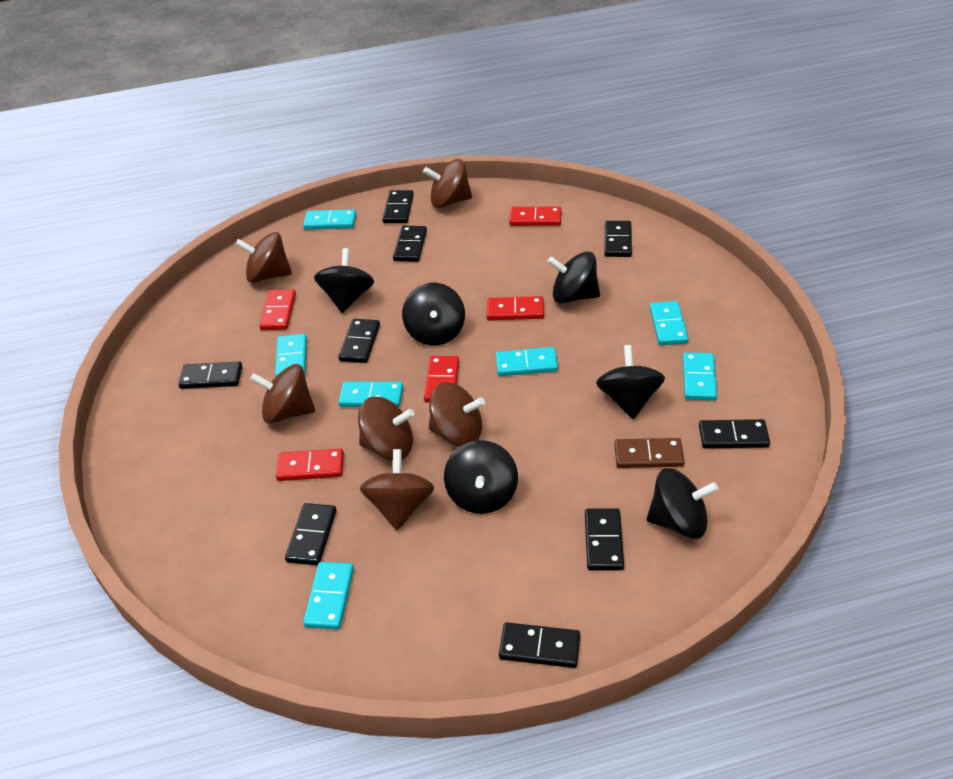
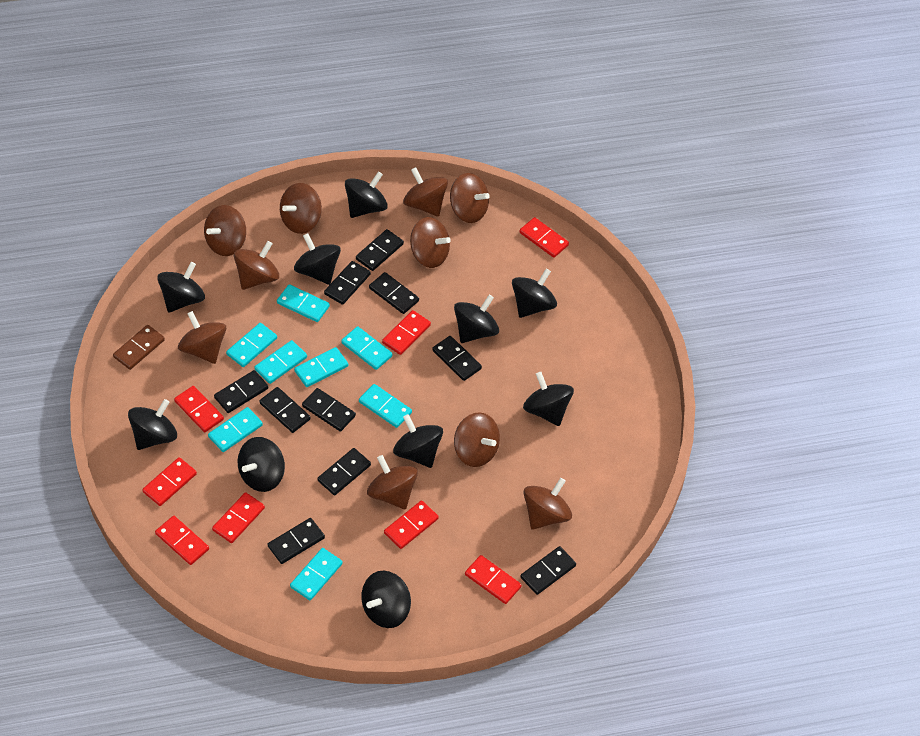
black domino: 9 -> 10
black spinning top: 6 -> 10
brown spinning top: 6 -> 10
red domino: 5 -> 8
turquoise domino: 7 -> 8

